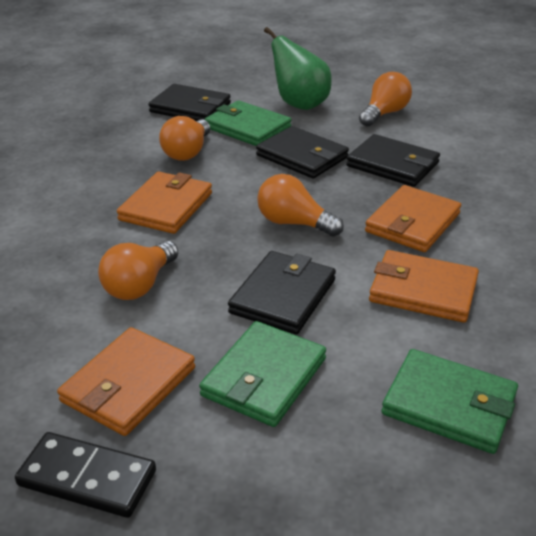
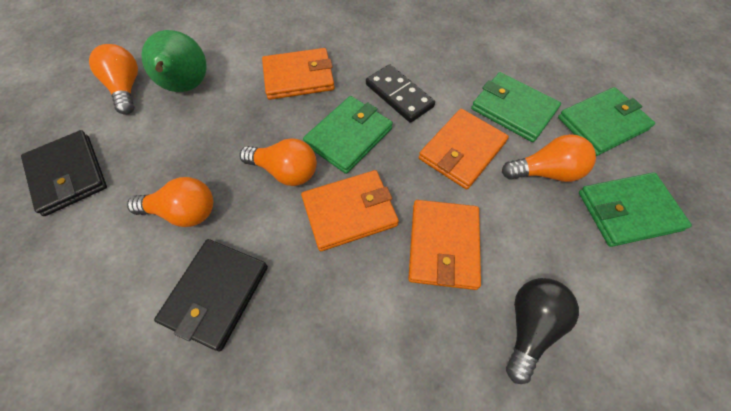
black light bulb: 0 -> 1
black wallet: 4 -> 2
green wallet: 3 -> 4

